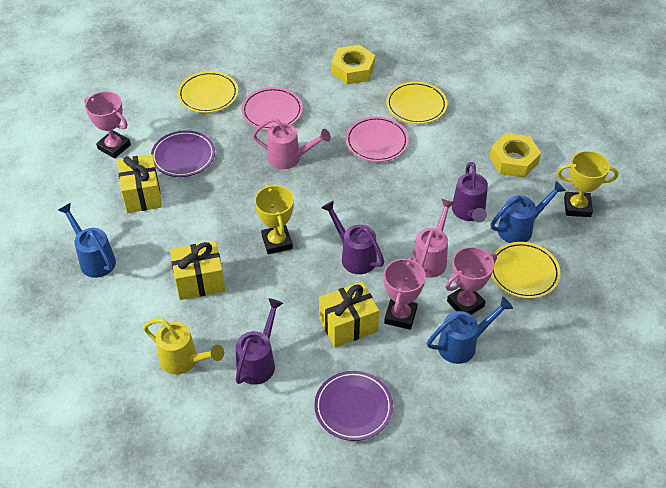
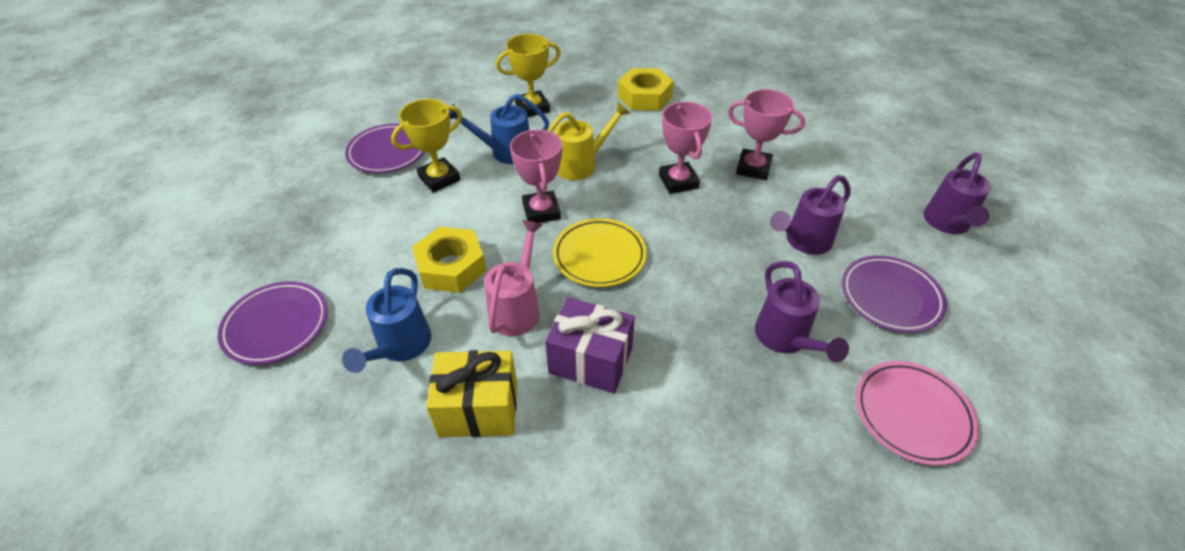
blue watering can: 3 -> 2
pink plate: 2 -> 1
pink watering can: 2 -> 1
purple gift: 0 -> 1
purple plate: 2 -> 3
yellow gift: 3 -> 1
yellow plate: 3 -> 1

